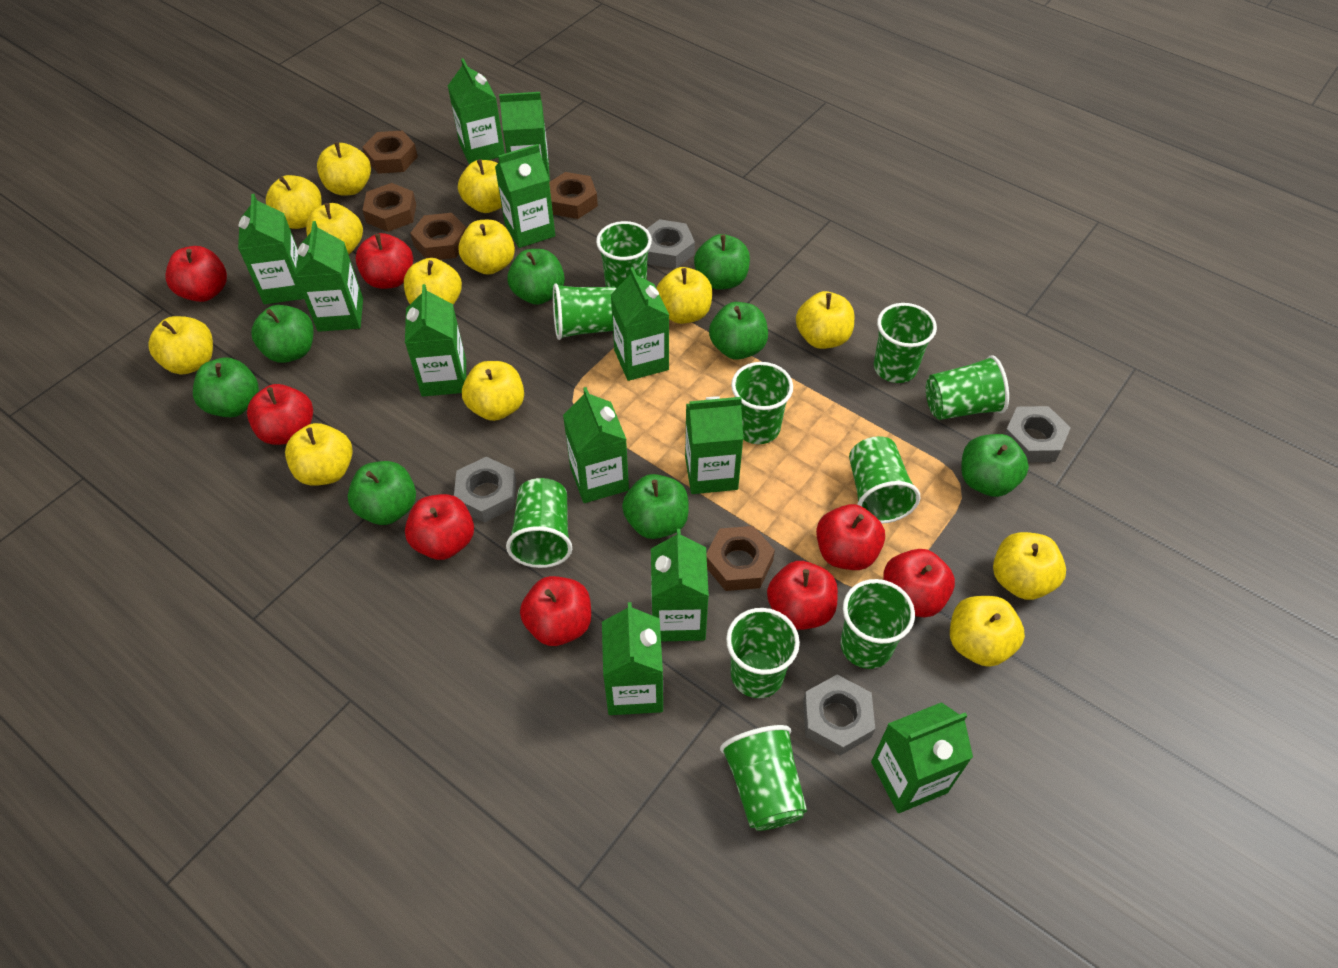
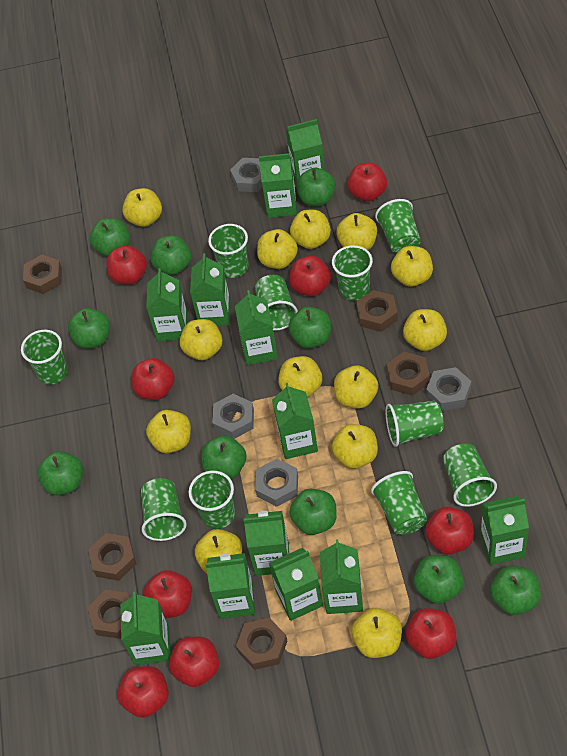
brown nut: 5 -> 6
green apple: 8 -> 10
red apple: 8 -> 9

